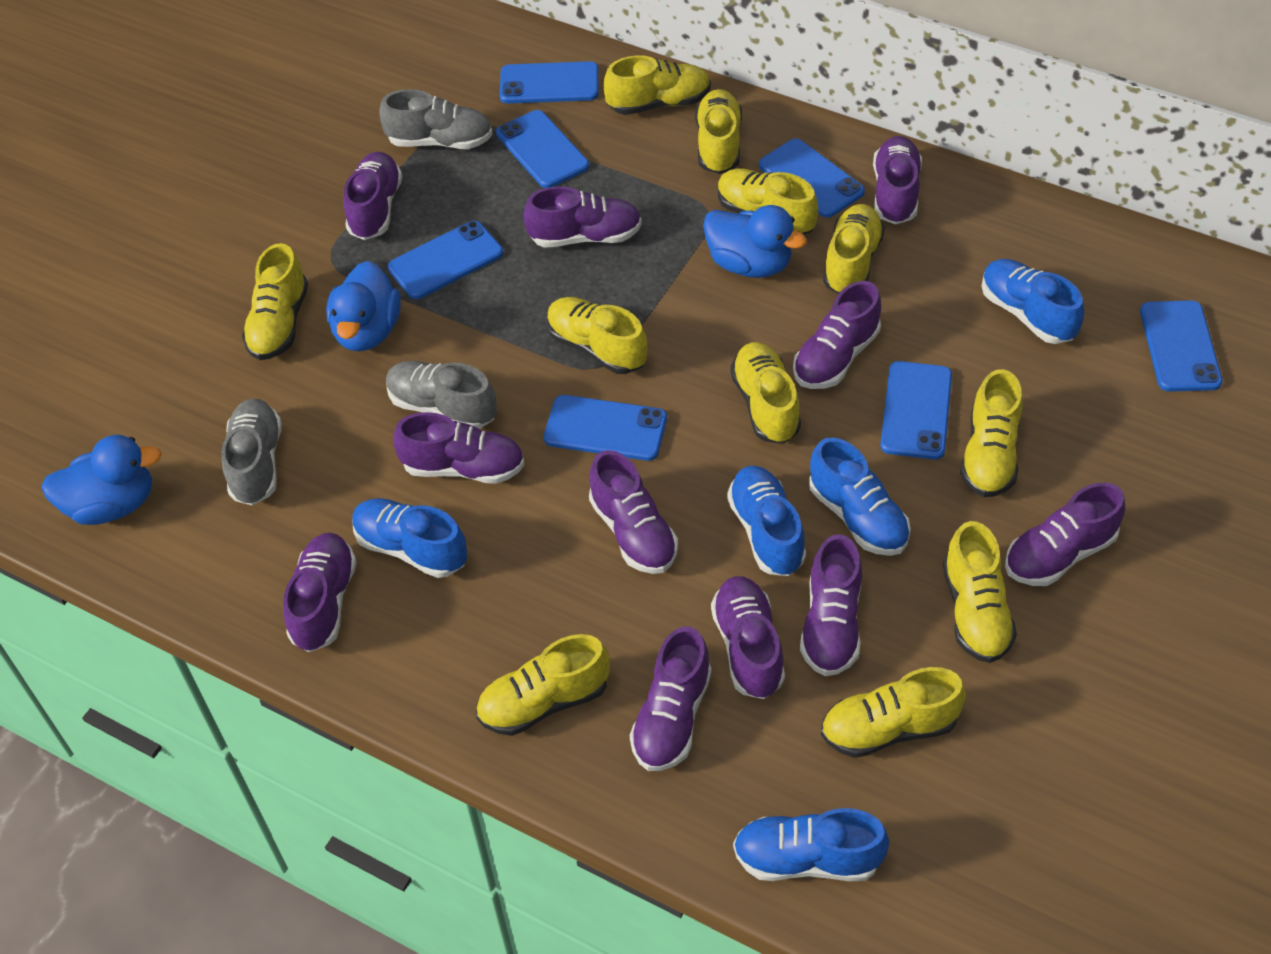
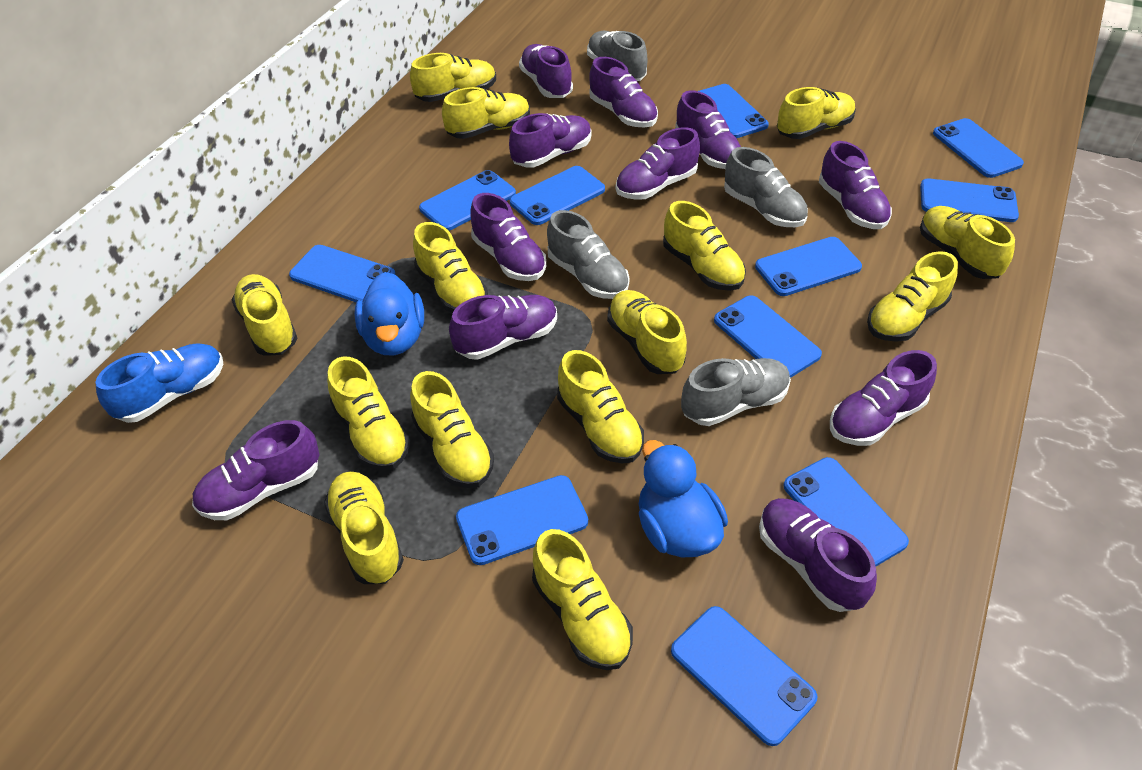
blue duck: 3 -> 2
blue phone: 7 -> 11
blue shoe: 5 -> 1
grey shoe: 3 -> 4
yellow shoe: 11 -> 14

